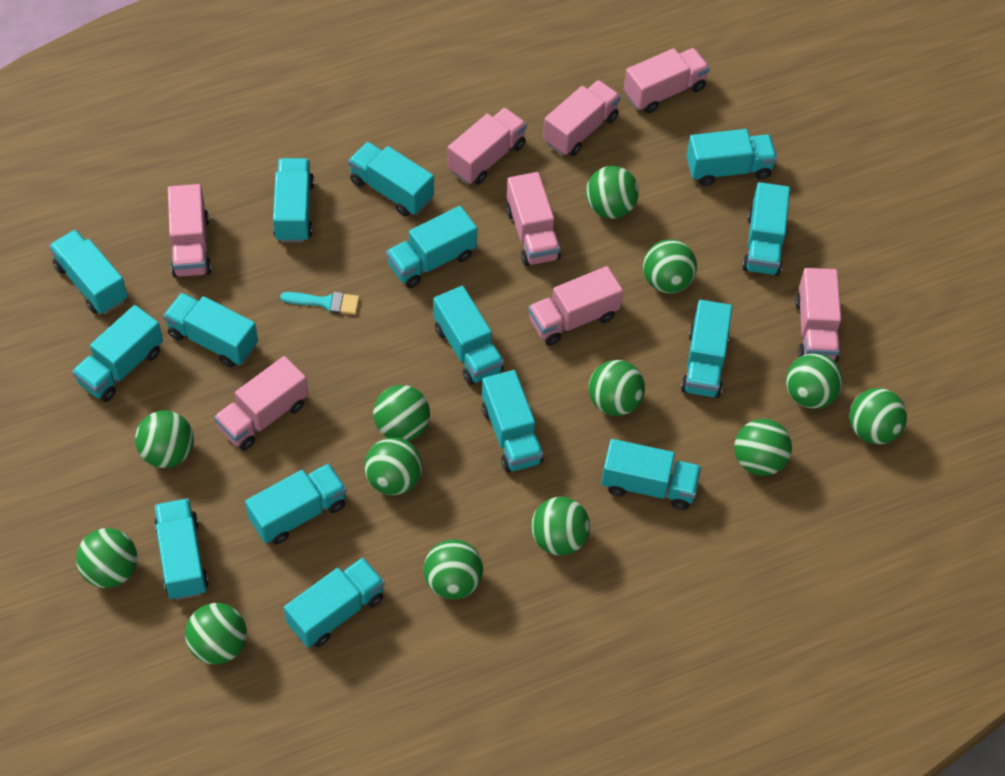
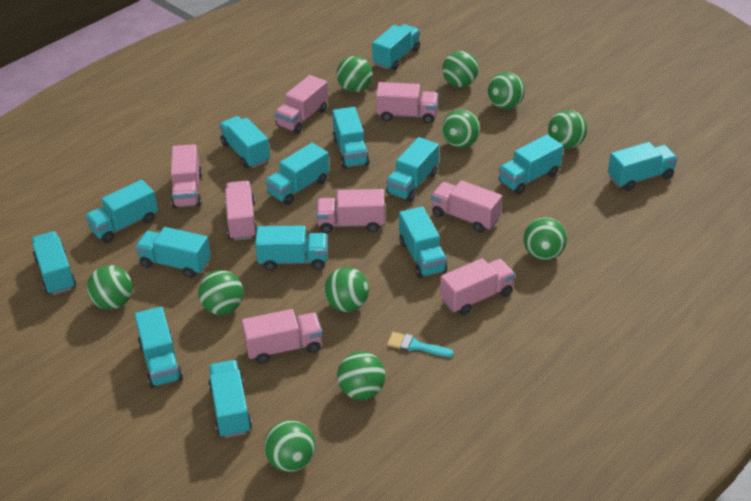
green ball: 13 -> 11
turquoise truck: 15 -> 14

